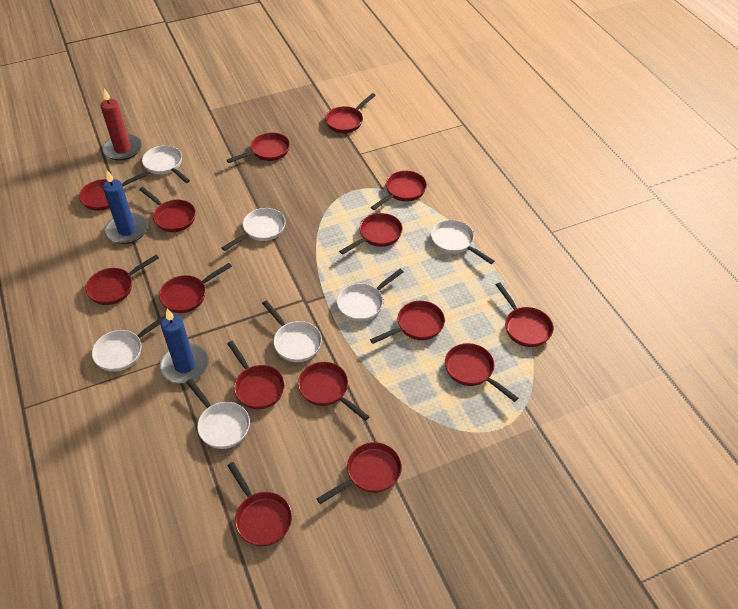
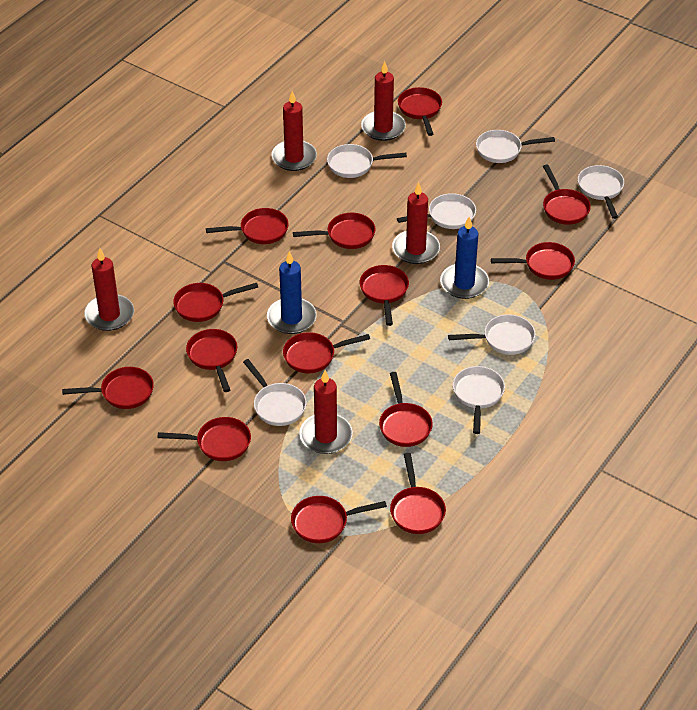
red candle: 1 -> 5
red pan: 15 -> 14

